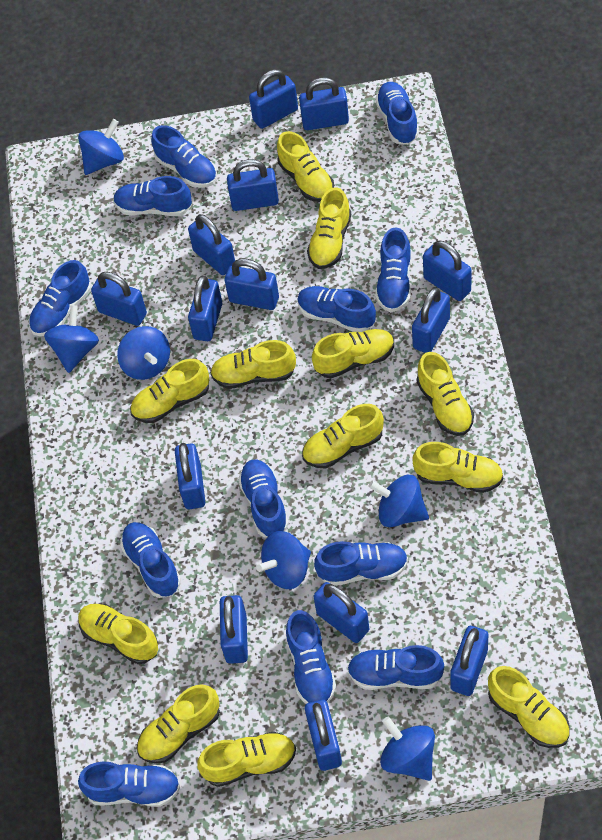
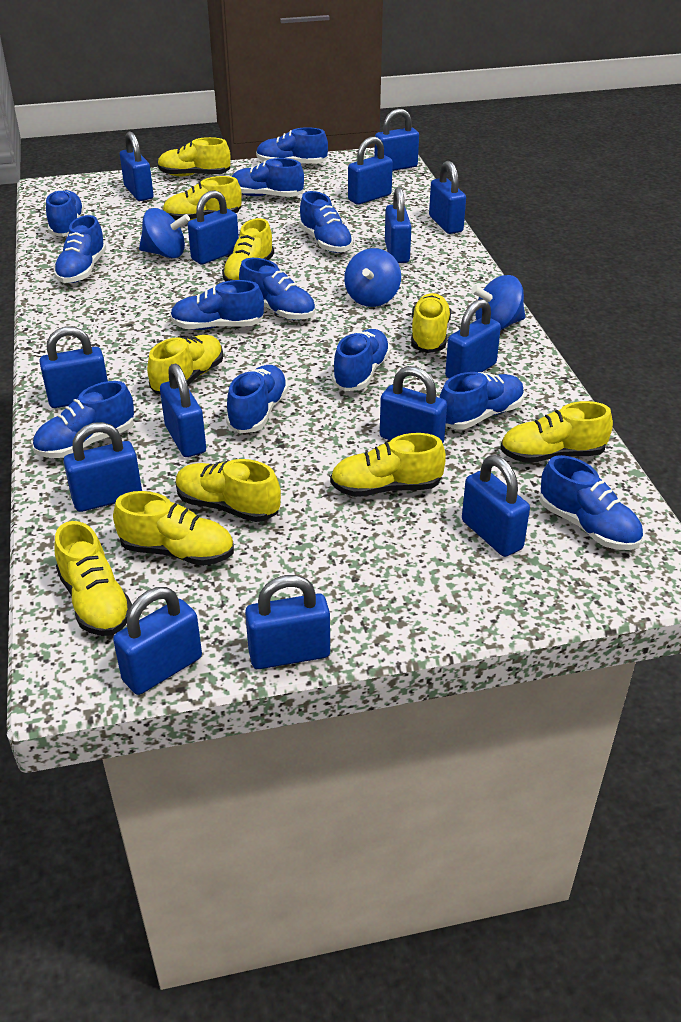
blue spinning top: 6 -> 3
yellow shoe: 12 -> 10

